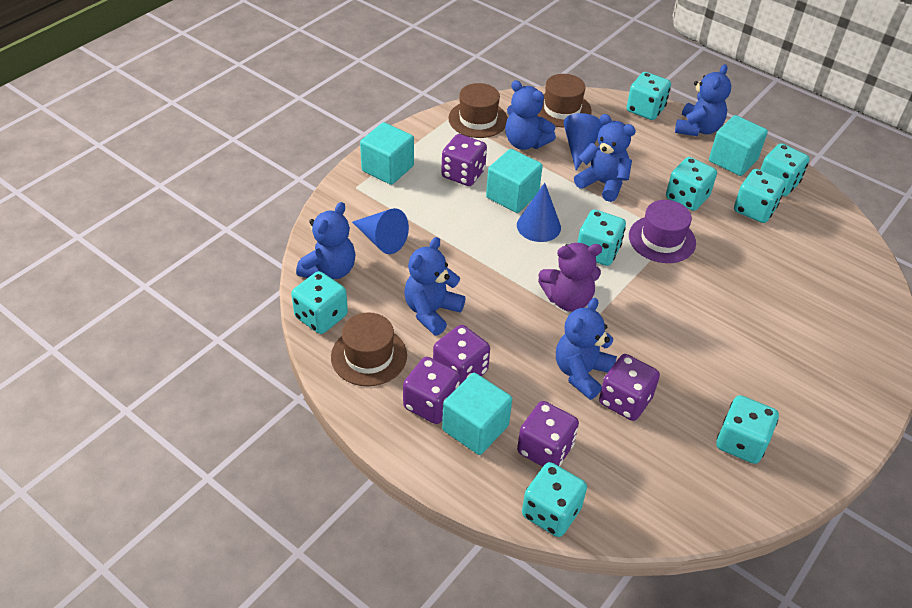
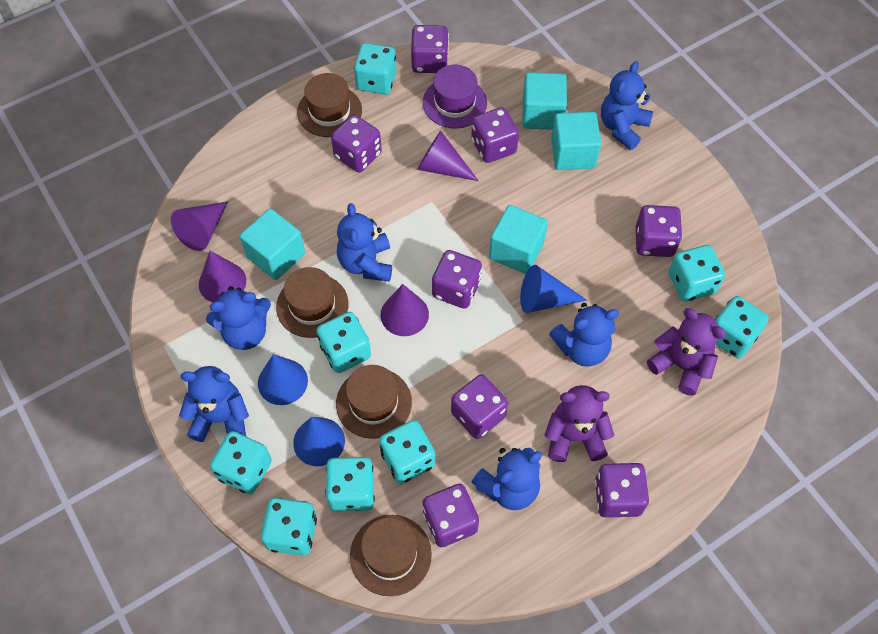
brown hat: 3 -> 4
purple cone: 0 -> 4
purple dice: 5 -> 8
purple teddy bear: 1 -> 2

